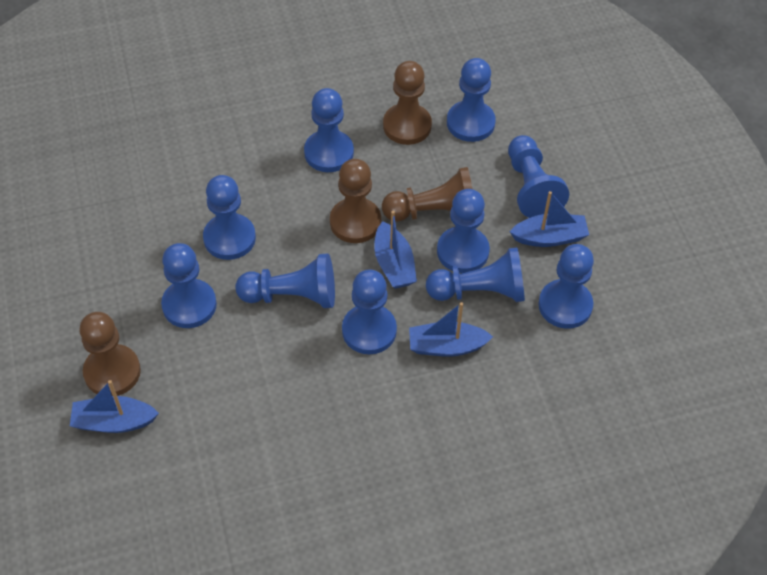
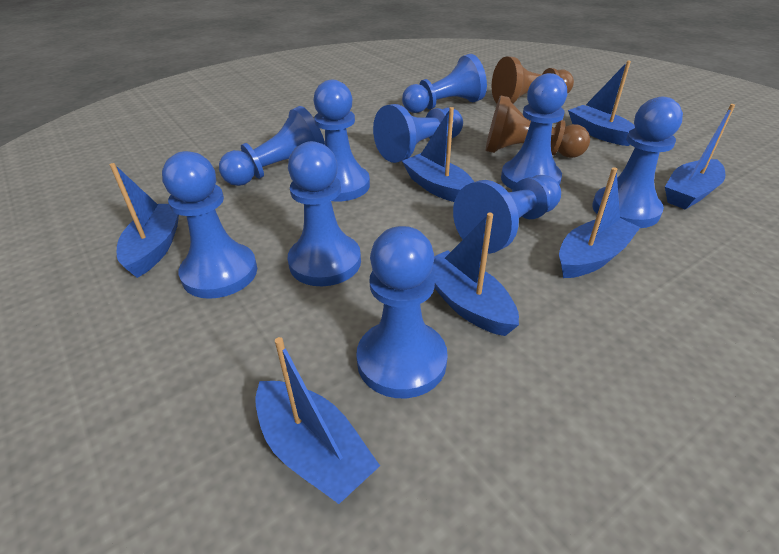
blue boat: 4 -> 7
brown pawn: 4 -> 2

